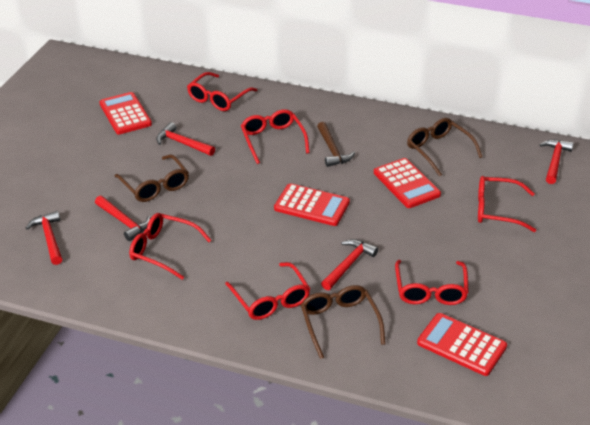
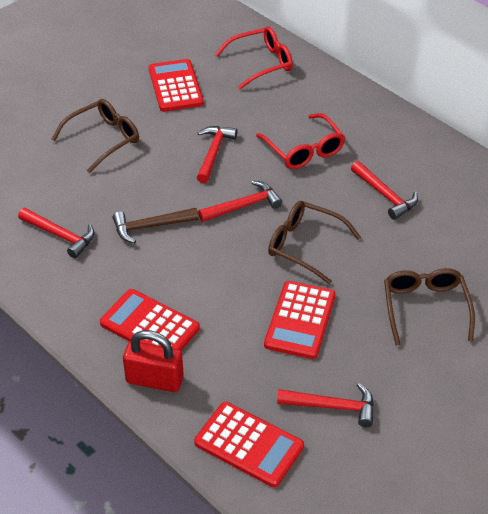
red glasses: 6 -> 2
red padlock: 0 -> 1

